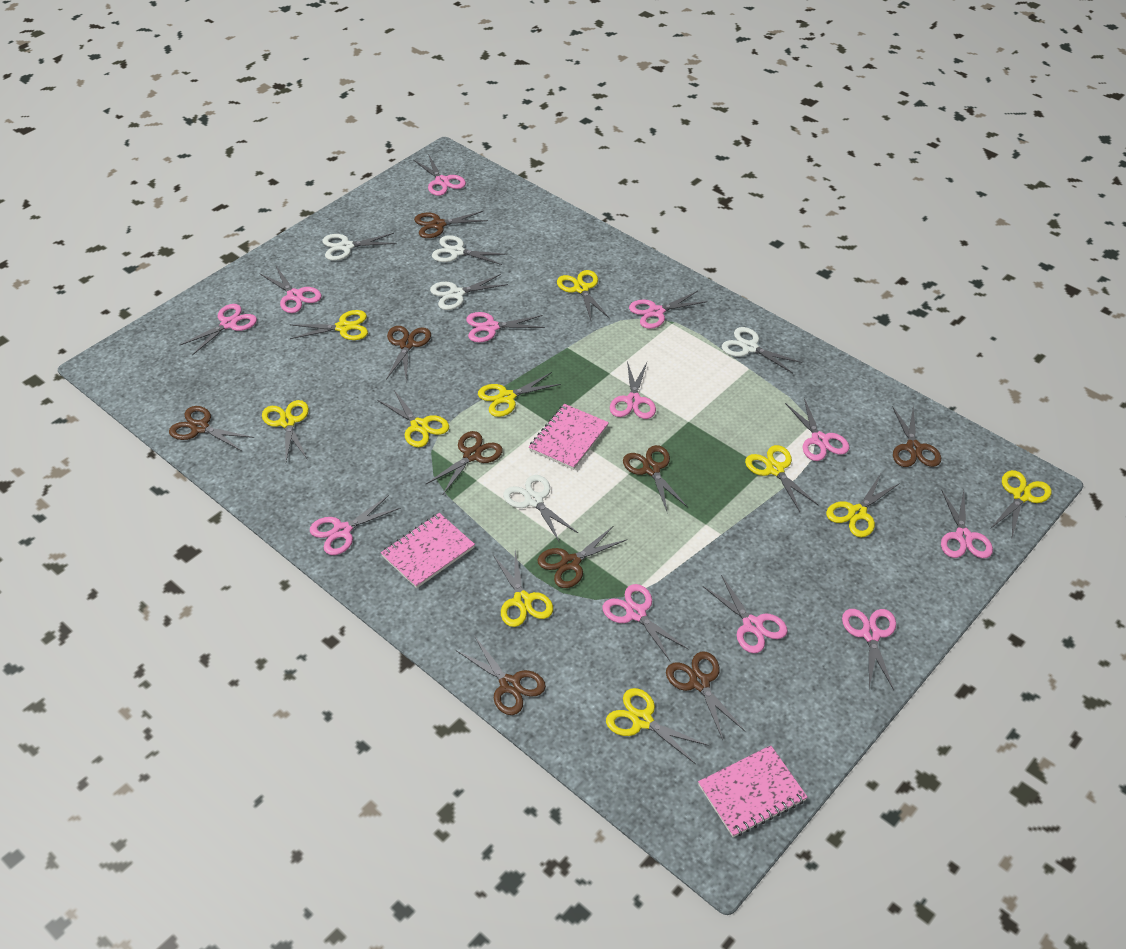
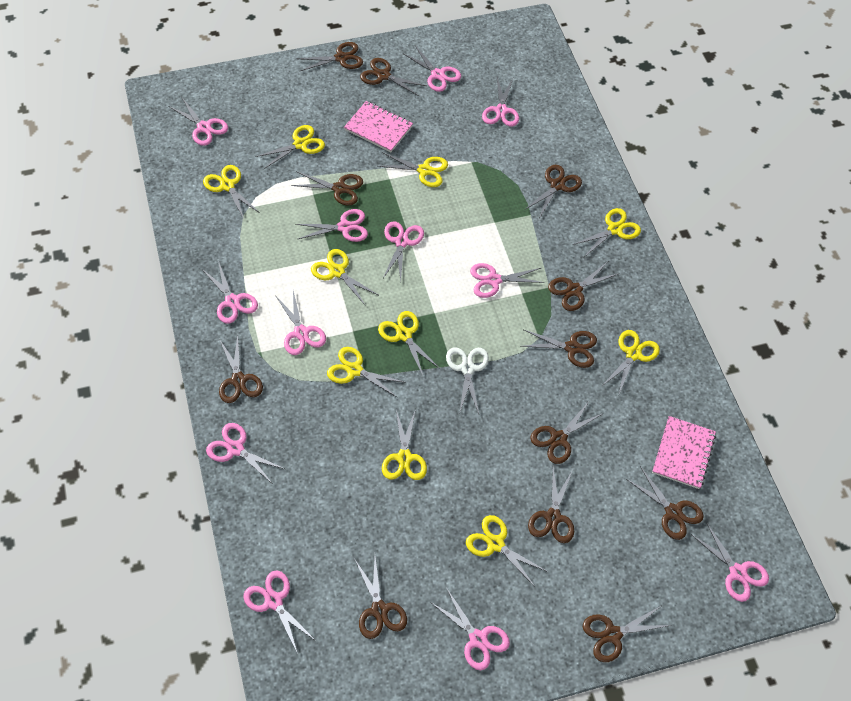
brown scissors: 9 -> 12
pink notebook: 3 -> 2
white scissors: 5 -> 1

